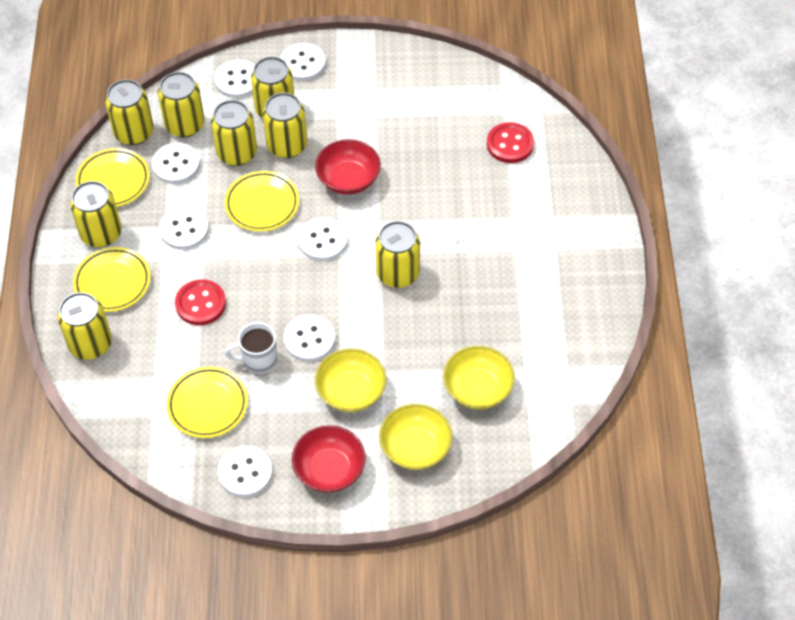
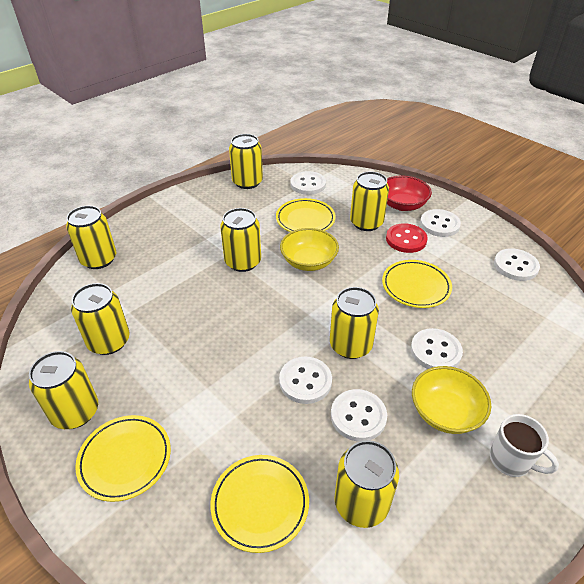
red bowl: 2 -> 1
red button: 2 -> 1
white button: 7 -> 6
yellow bowl: 3 -> 2

